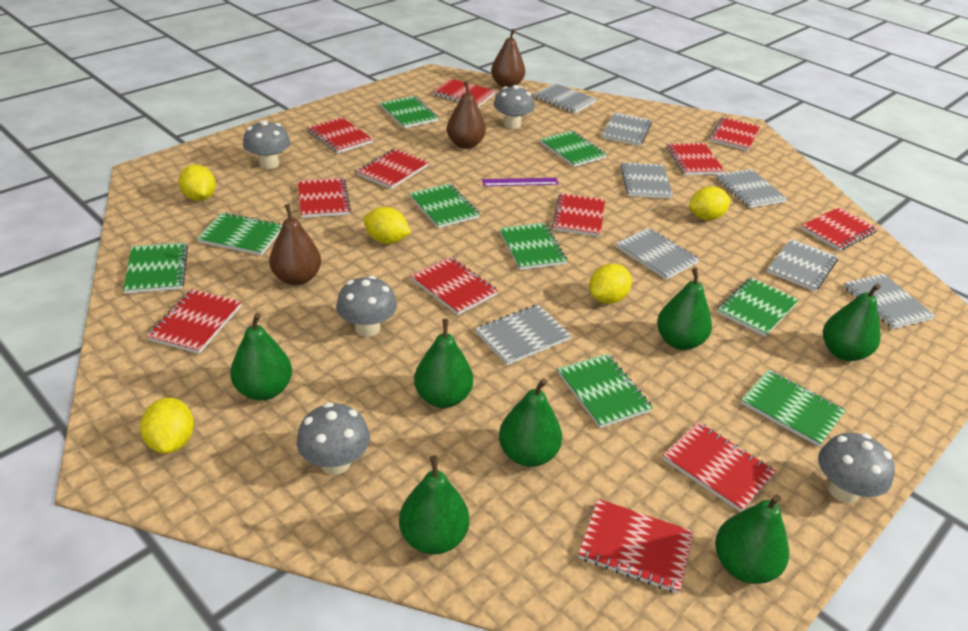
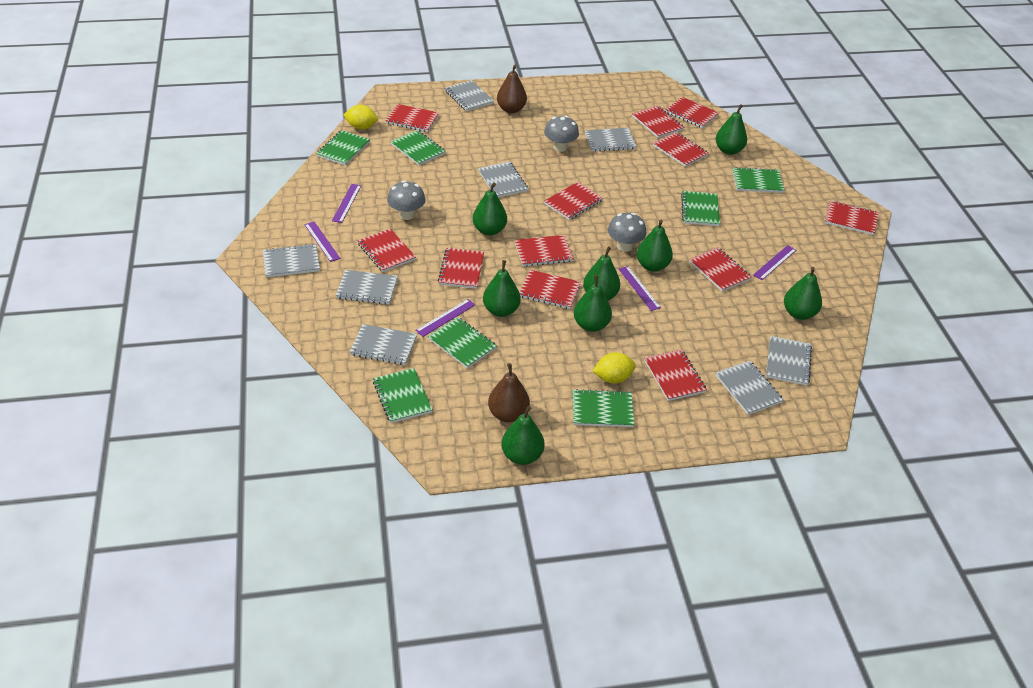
brown pear: 3 -> 2
green notebook: 9 -> 7
green pear: 7 -> 8
grey mushroom: 5 -> 3
purple ruler: 1 -> 5
yellow lemon: 5 -> 2

